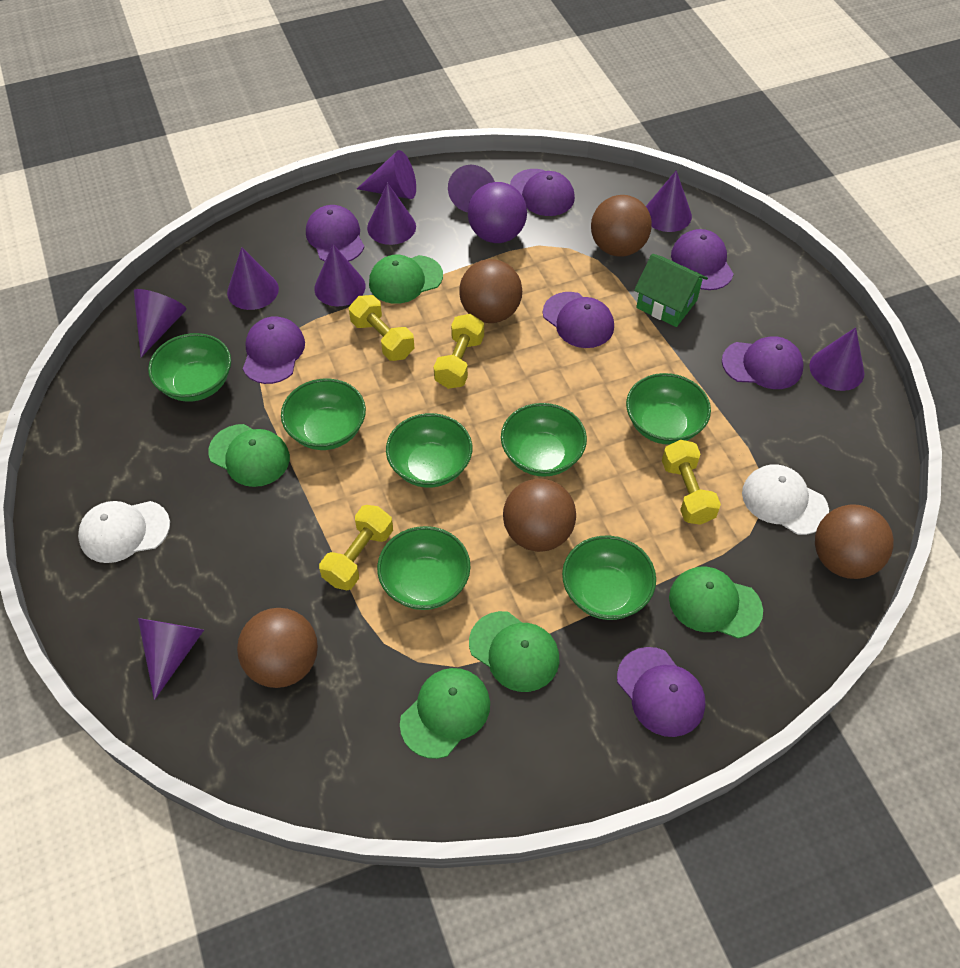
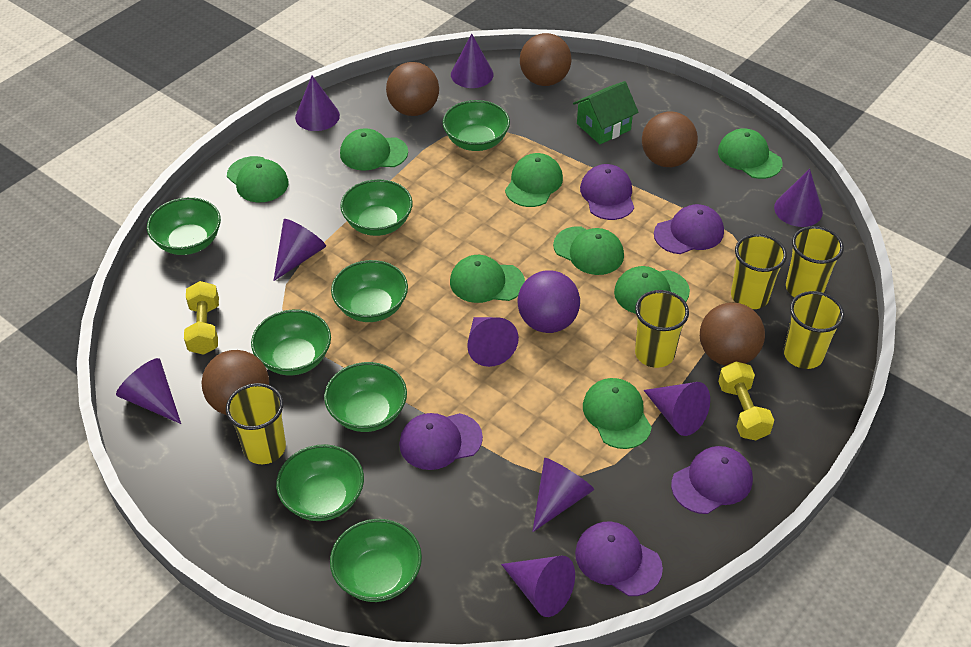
green bowl: 7 -> 8
green cap: 5 -> 8
purple cap: 7 -> 5
white cap: 2 -> 0
yellow cup: 0 -> 5
yellow dumbbell: 4 -> 2

